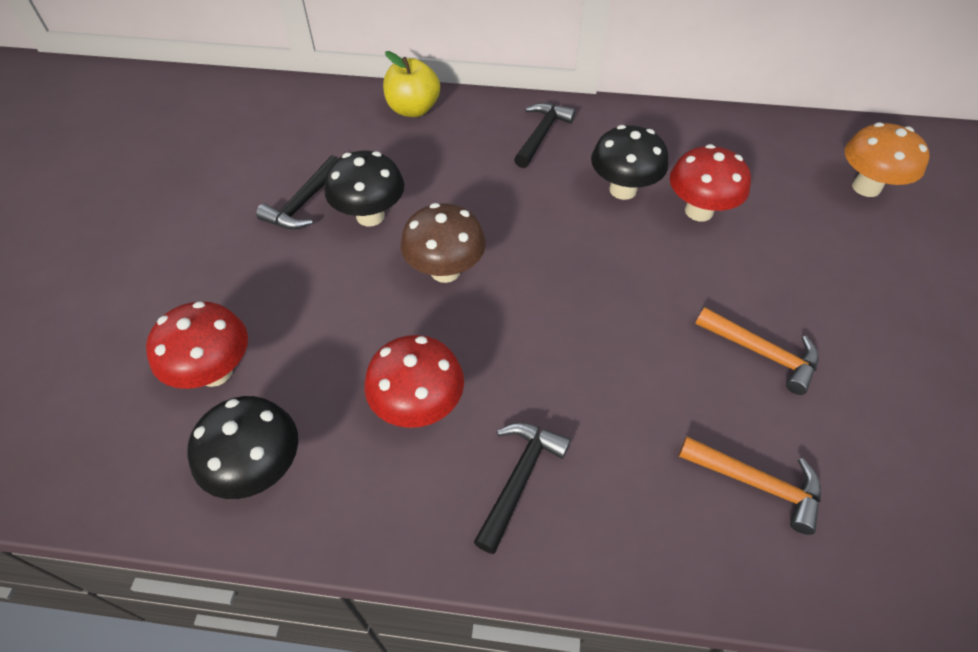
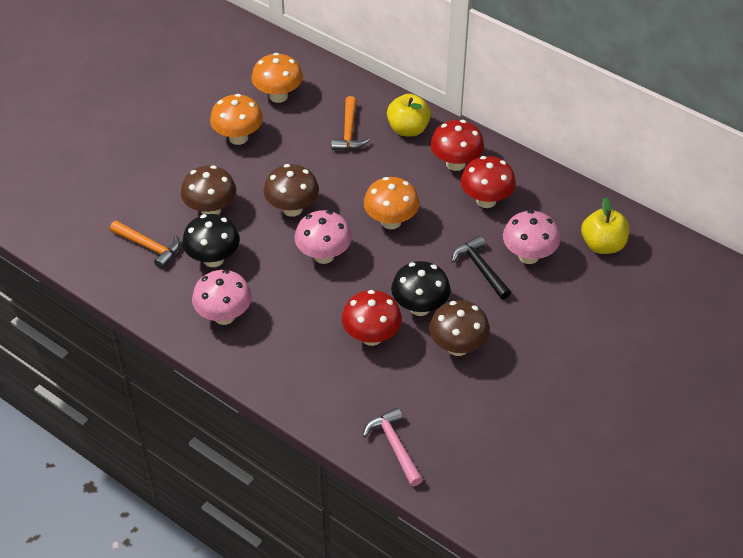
black hammer: 3 -> 1
black mushroom: 3 -> 2
brown mushroom: 1 -> 3
orange mushroom: 1 -> 3
pink hammer: 0 -> 1
pink mushroom: 0 -> 3
yellow apple: 1 -> 2

